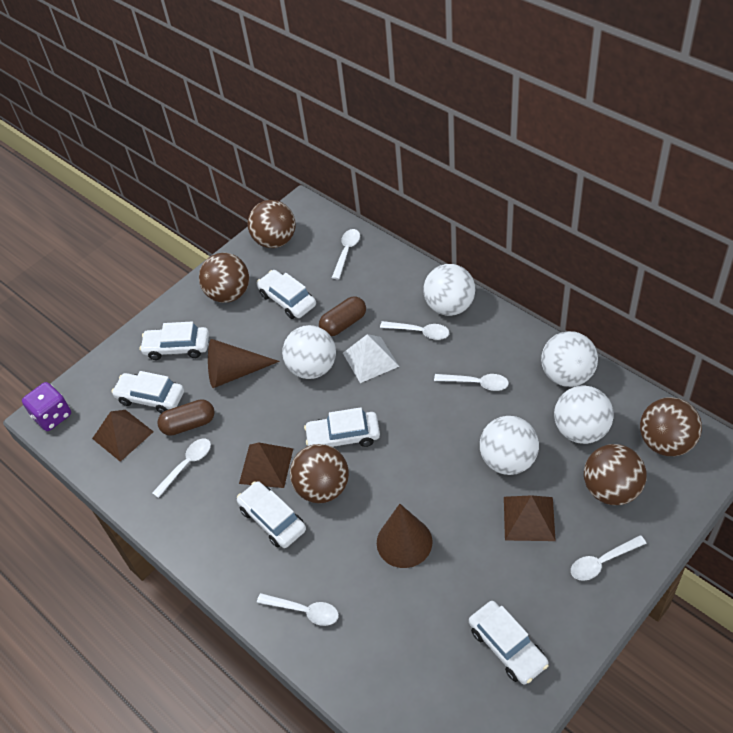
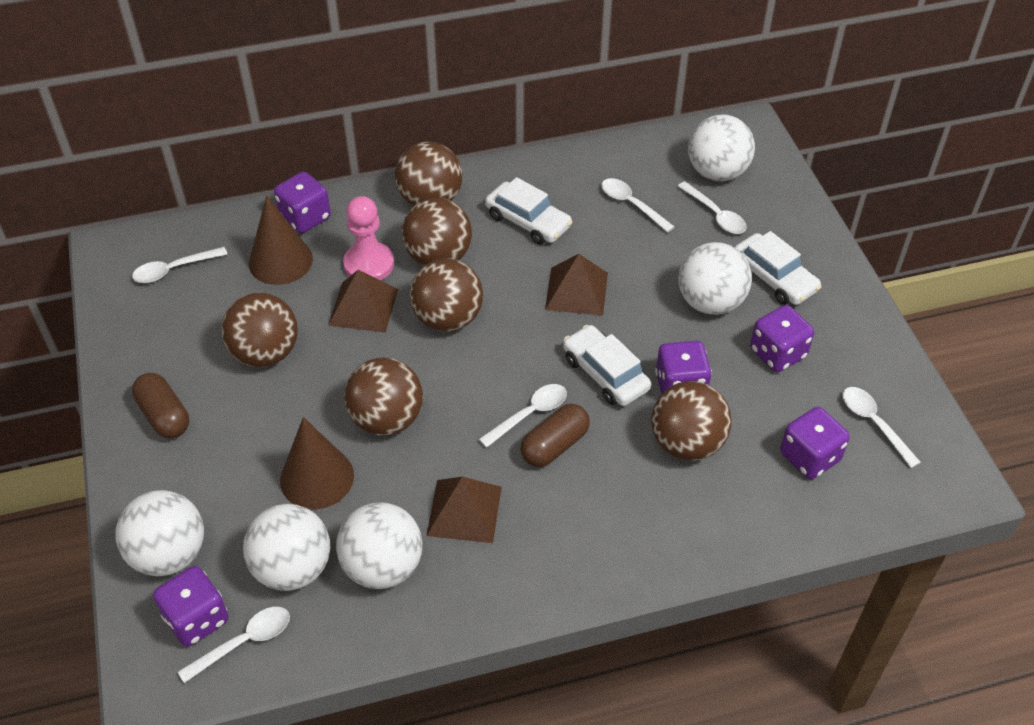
brown ball: 5 -> 6
pink pawn: 0 -> 1
purple dice: 1 -> 5
white car: 6 -> 3
white pyramid: 1 -> 0

